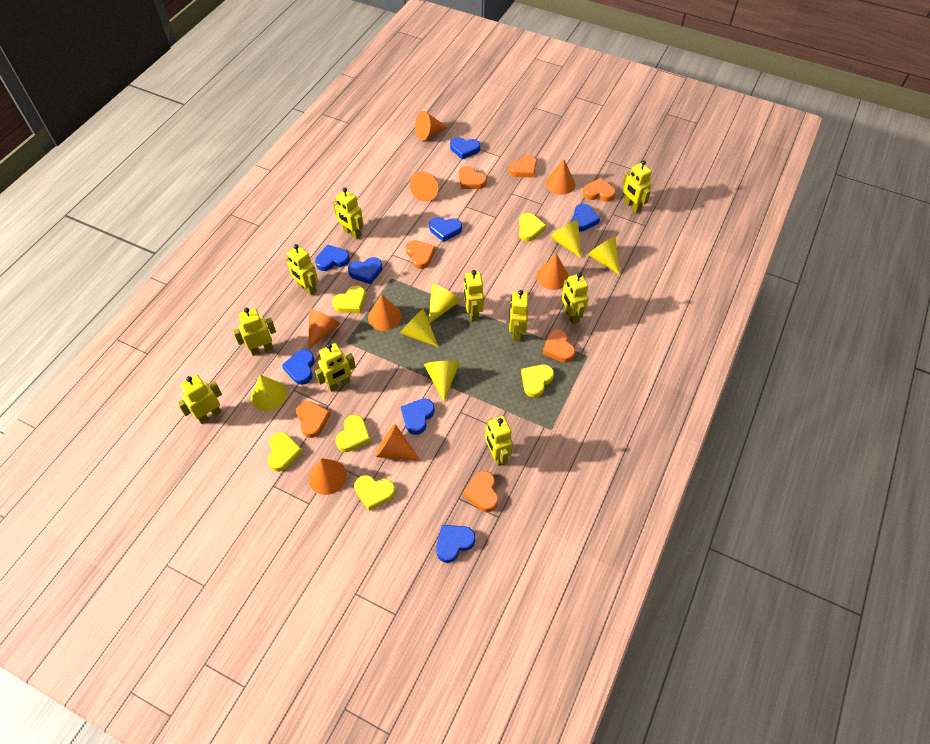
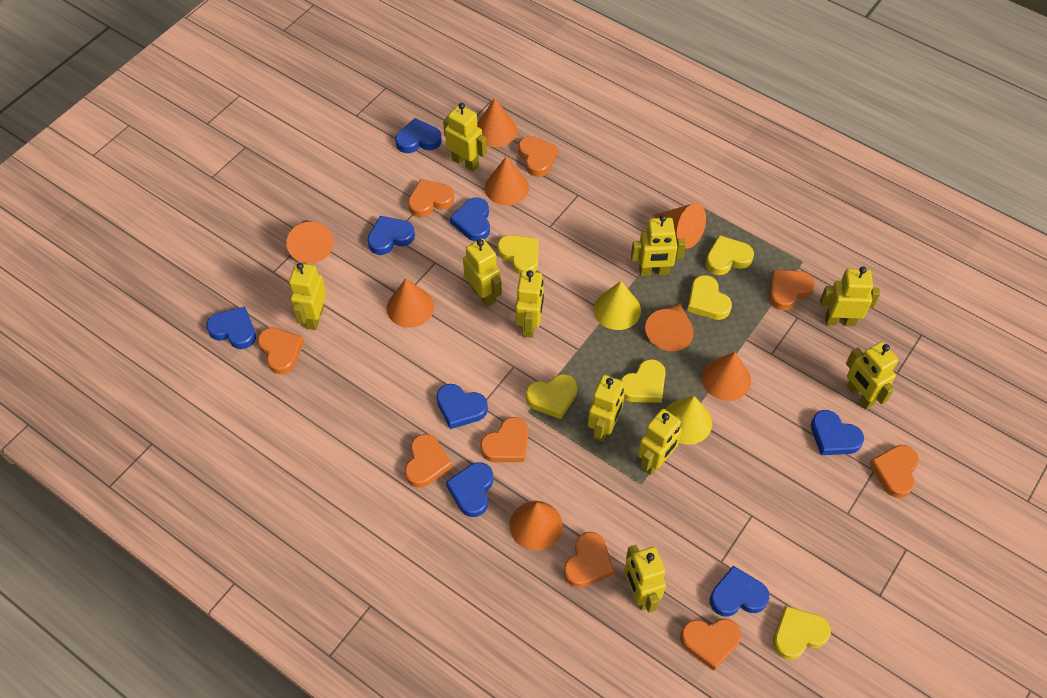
orange heart: 7 -> 9
yellow cone: 6 -> 2

